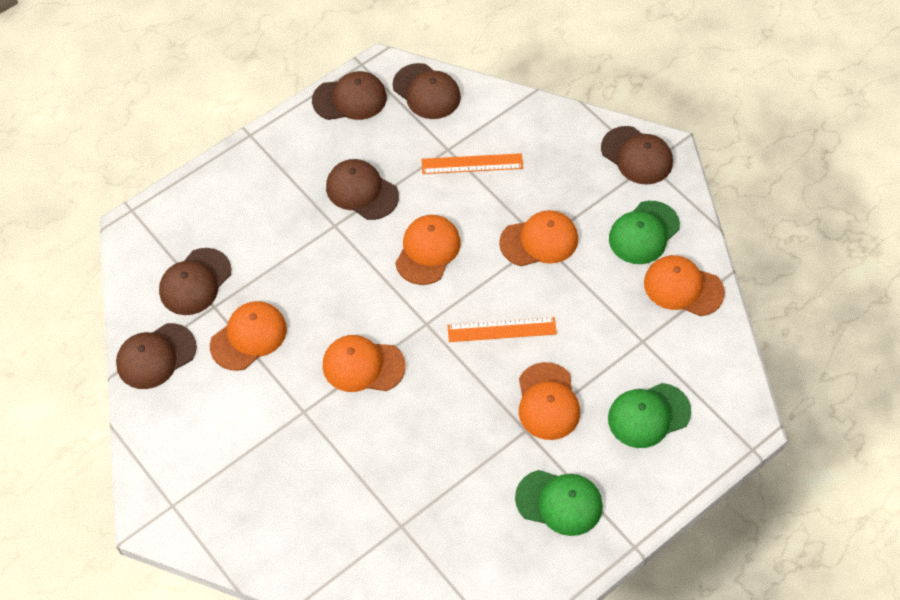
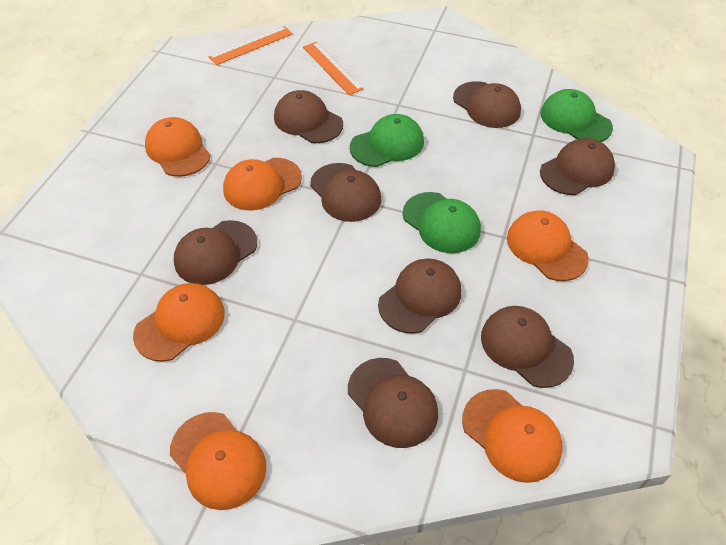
brown cap: 6 -> 8

